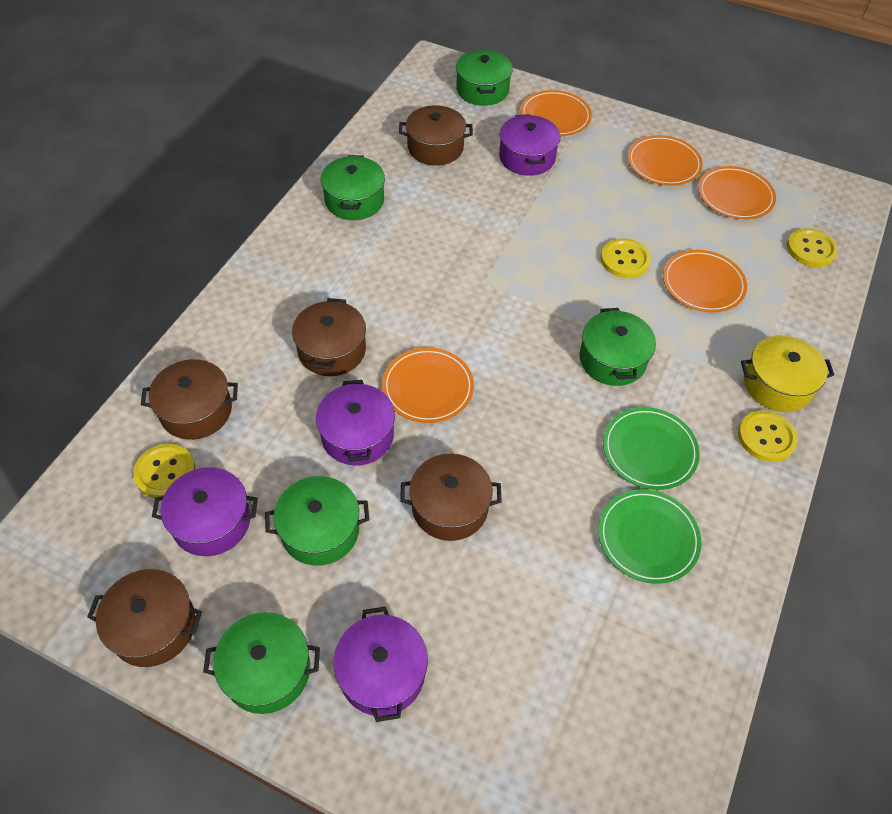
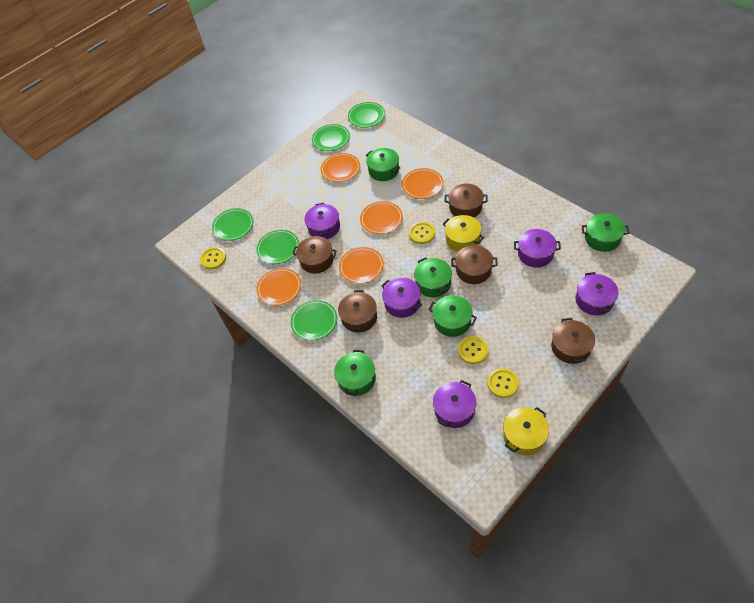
green plate: 2 -> 5
purple pot: 4 -> 5
yellow pot: 1 -> 2

